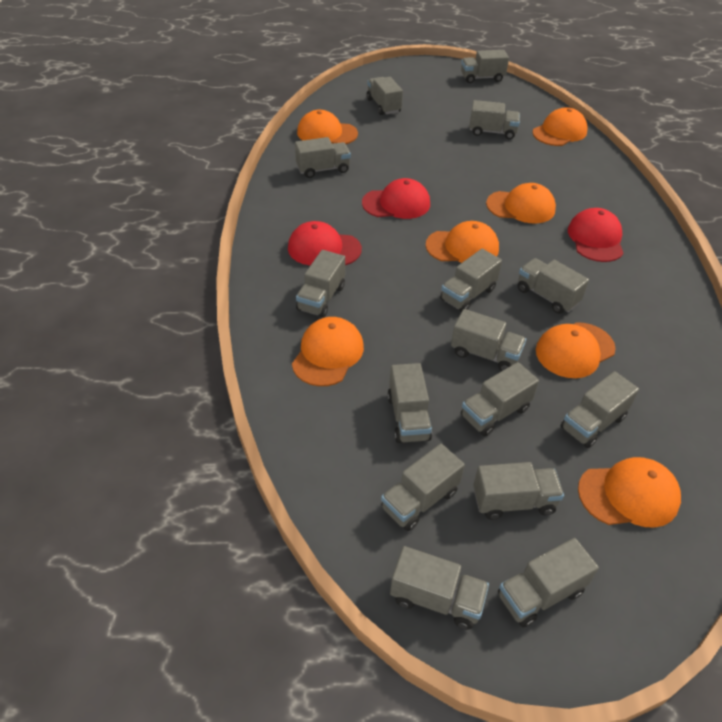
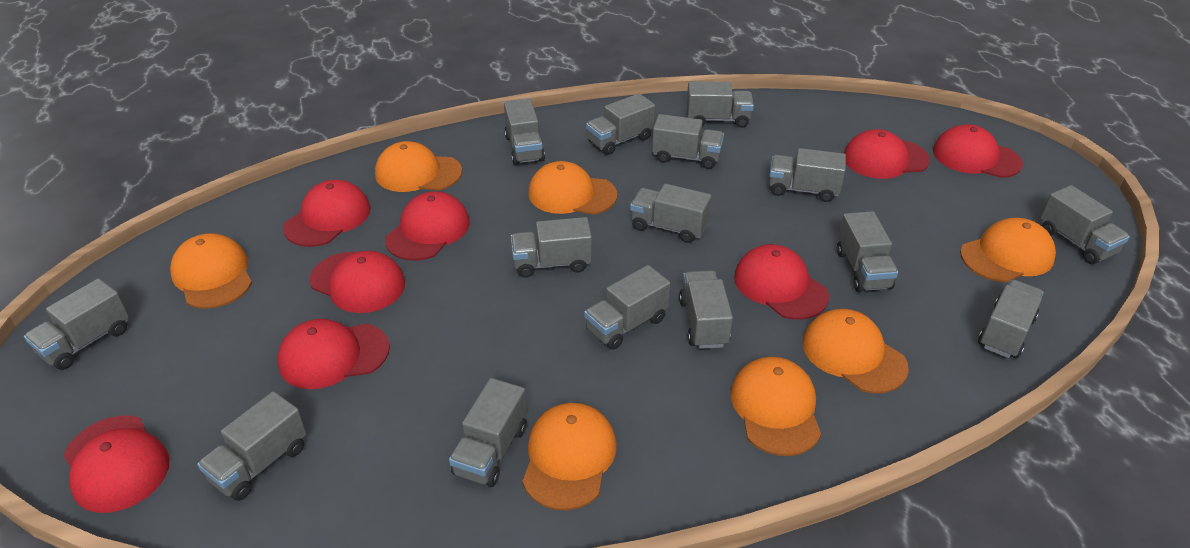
red cap: 3 -> 8

